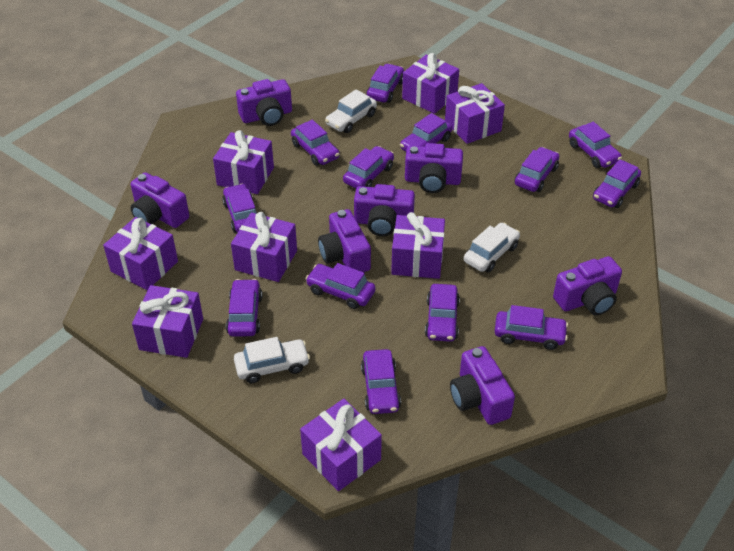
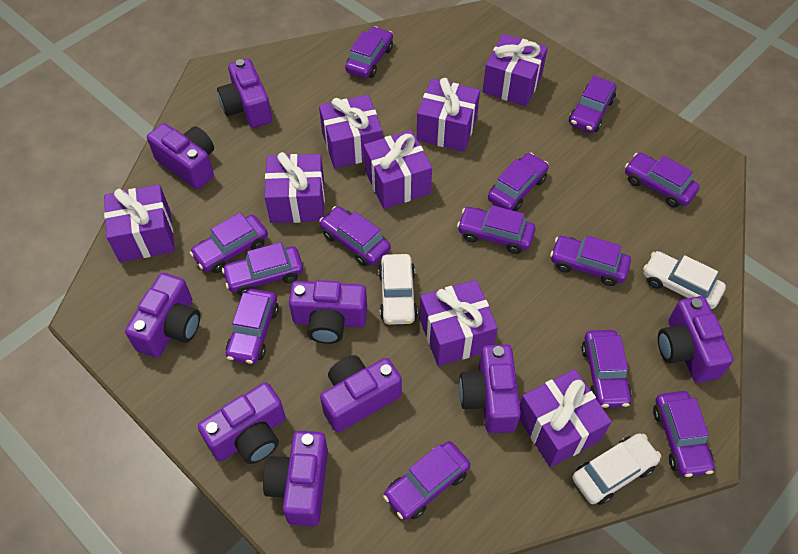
purple camera: 7 -> 9

